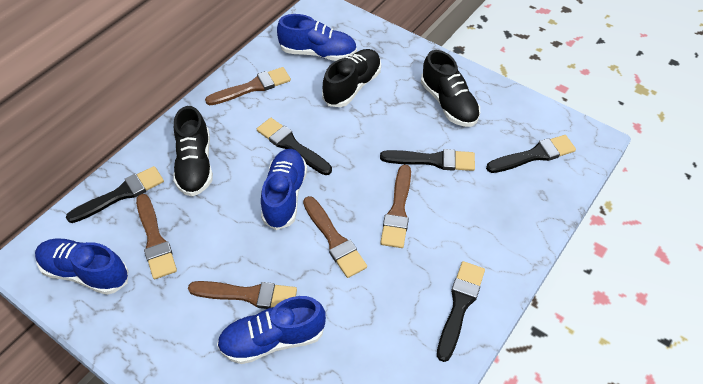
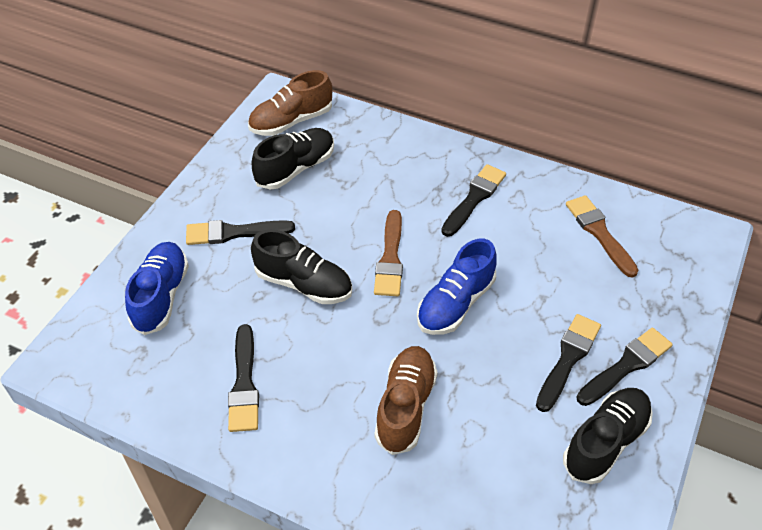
blue shoe: 4 -> 2
brown brush: 5 -> 2
brown shoe: 0 -> 2

